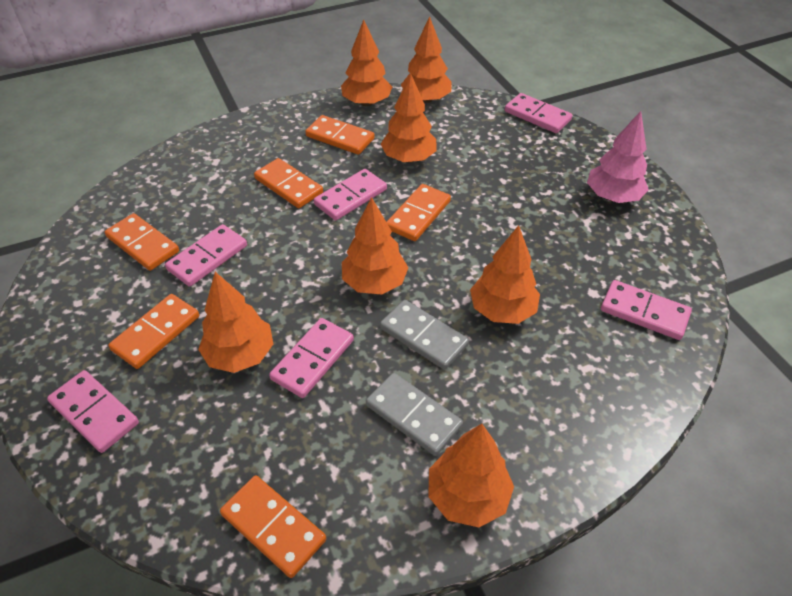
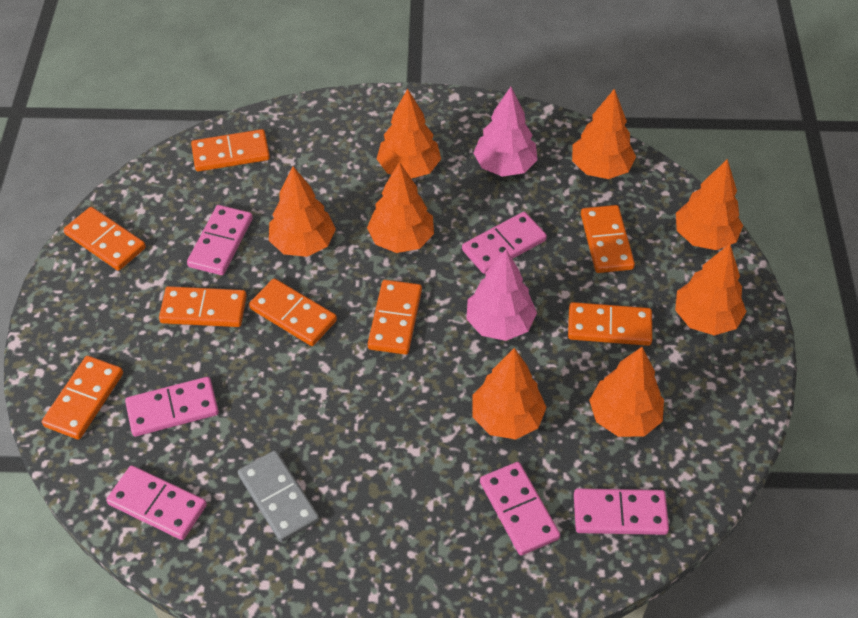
grey domino: 2 -> 1
orange domino: 6 -> 8
orange tree: 7 -> 8
pink tree: 1 -> 2

